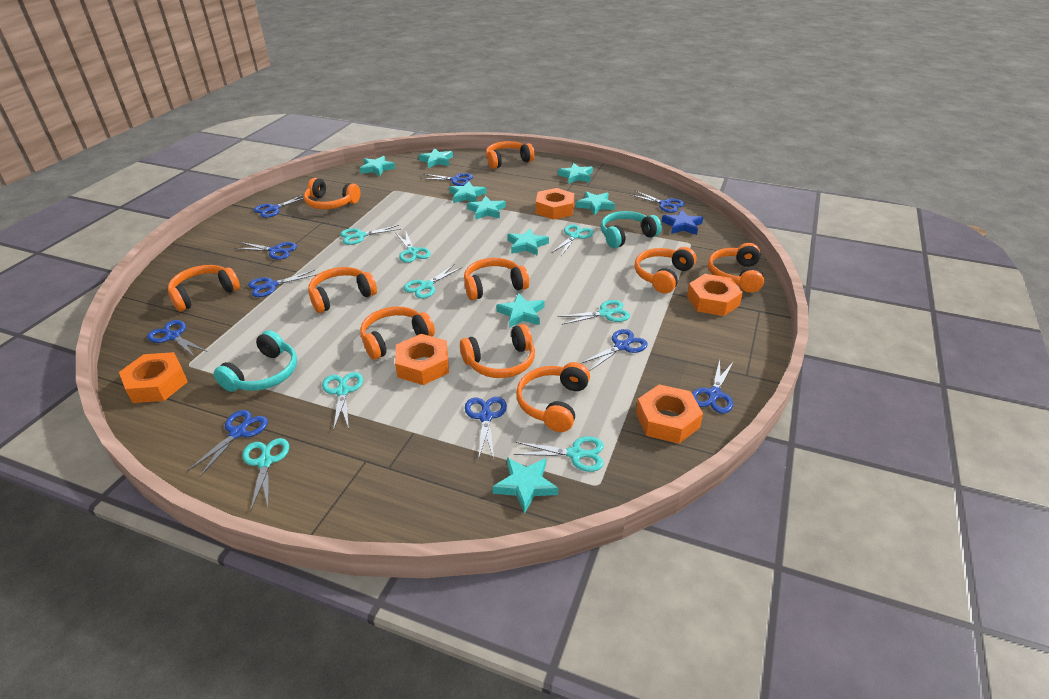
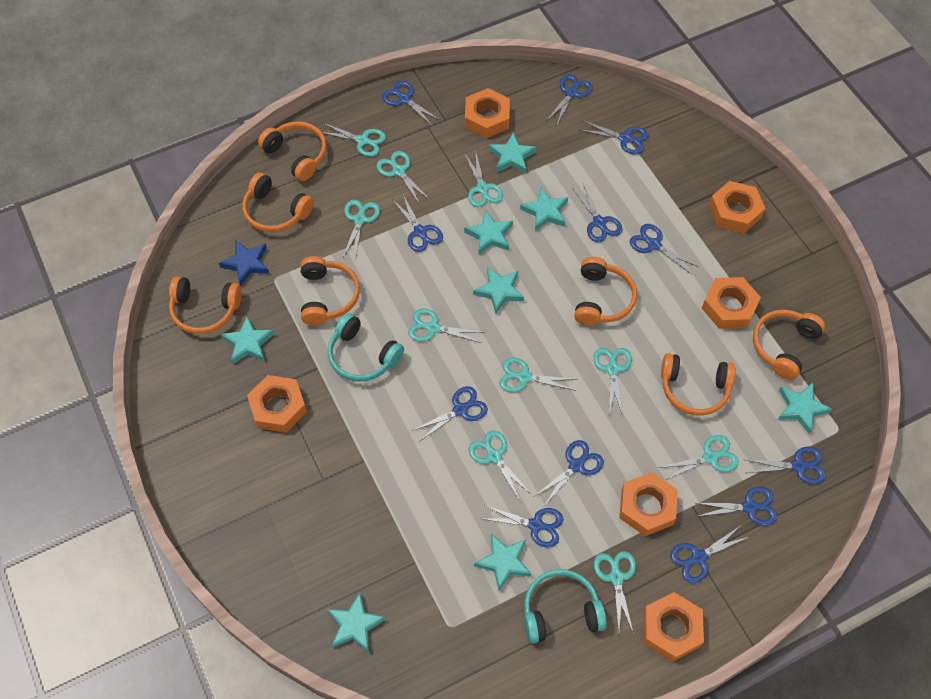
blue scissors: 10 -> 12
orange headphones: 10 -> 7
orange nut: 5 -> 6
turquoise scissors: 8 -> 10
turquoise star: 9 -> 8

